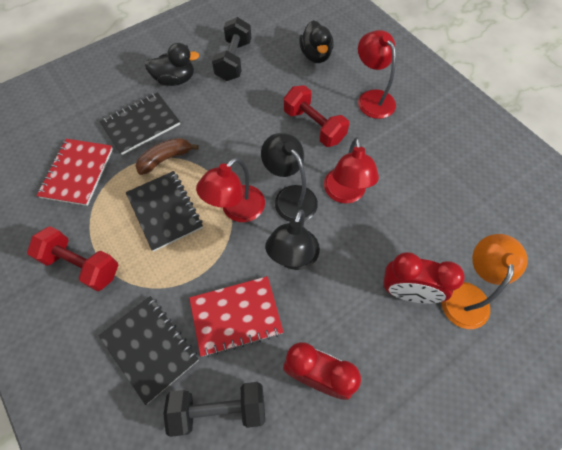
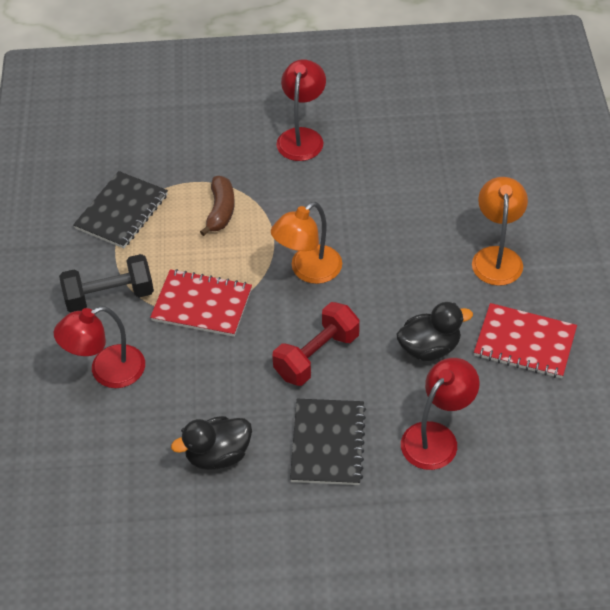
black dumbbell: 2 -> 1
black lamp: 2 -> 0
black notebook: 3 -> 2
orange lamp: 1 -> 2
red clock: 2 -> 0
red dumbbell: 2 -> 1

